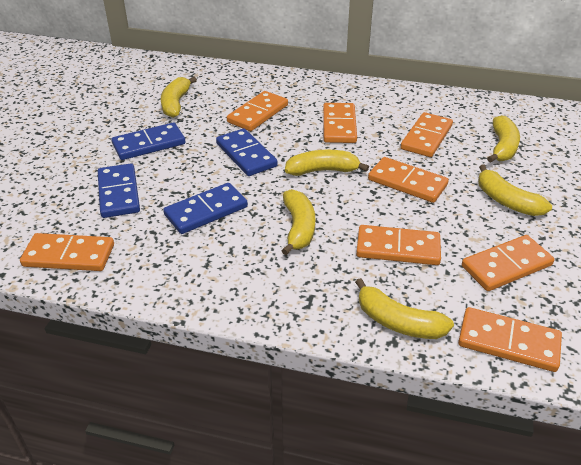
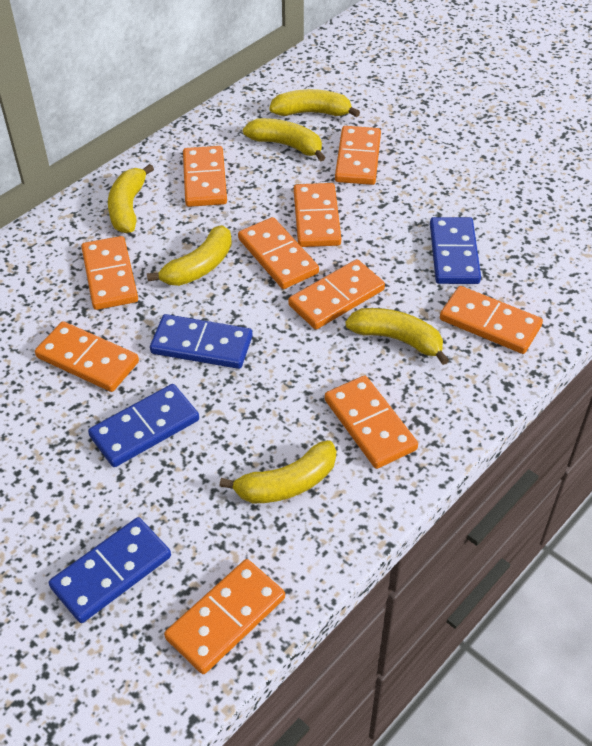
orange domino: 8 -> 10

